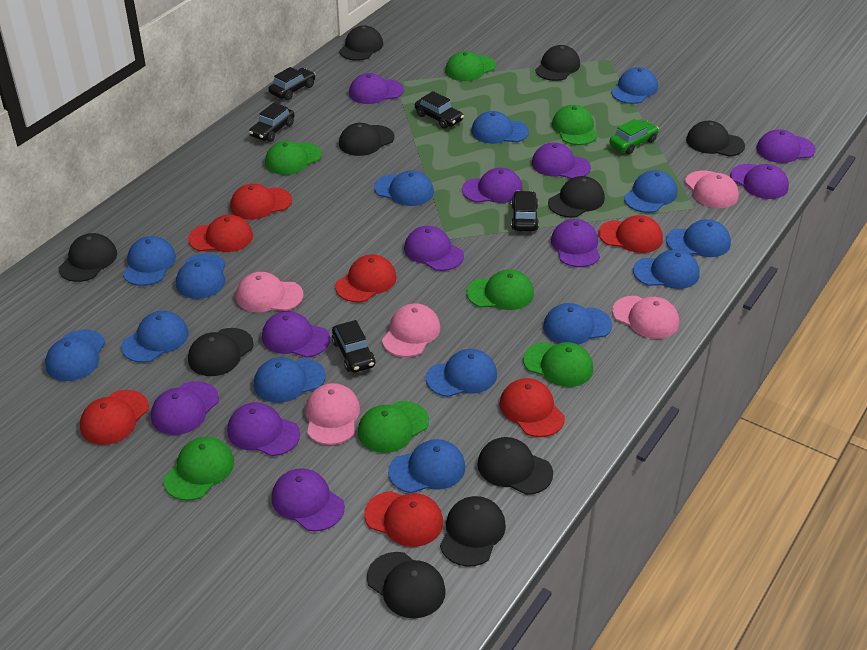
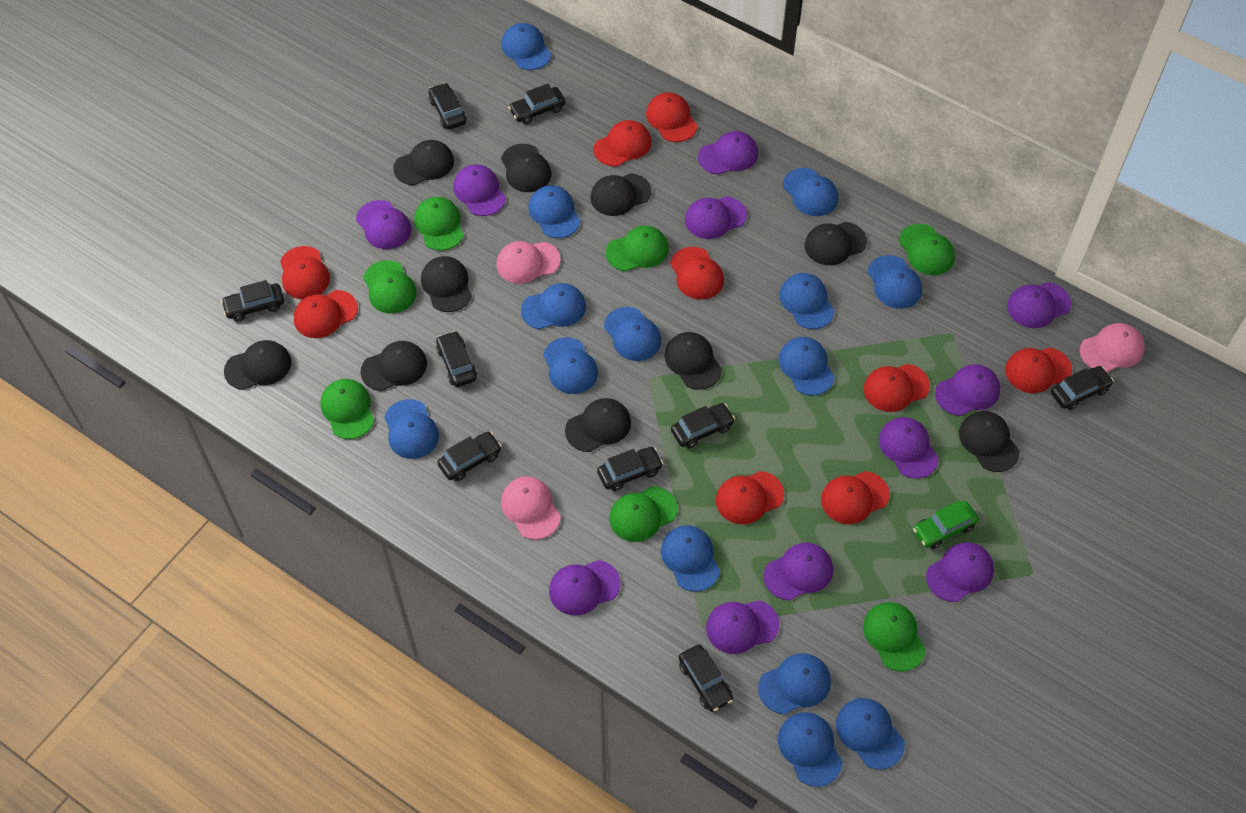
black car: 5 -> 9
pink cap: 5 -> 3
red cap: 7 -> 9

